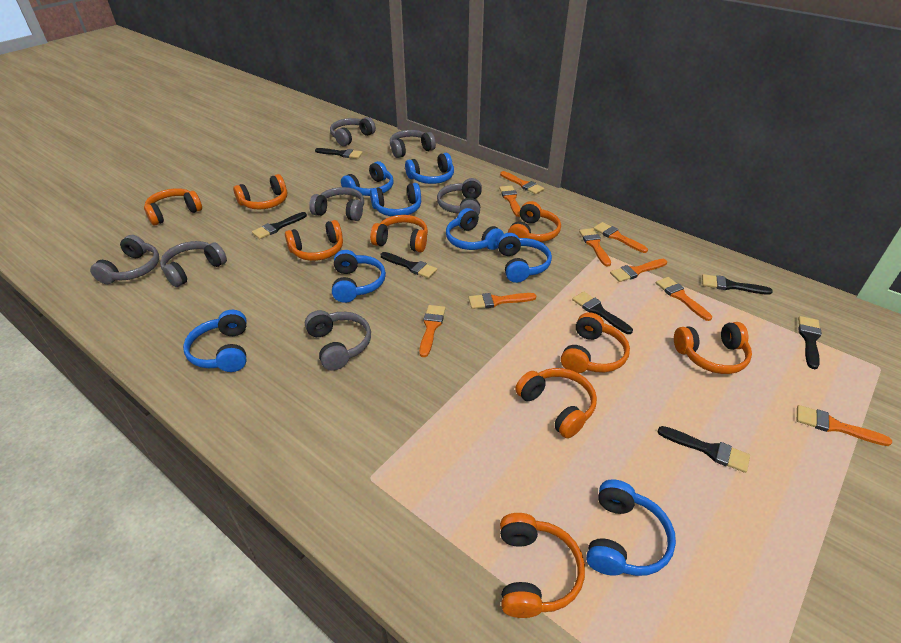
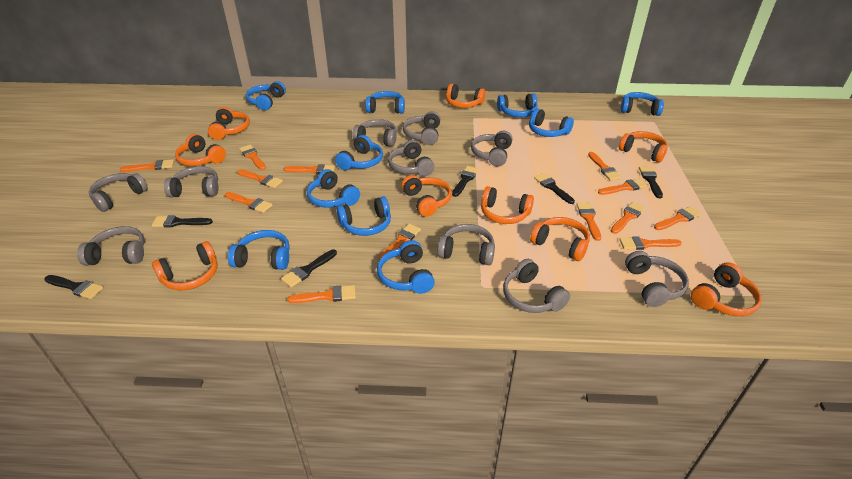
black brush: 7 -> 6
blue headphones: 8 -> 10
grey headphones: 7 -> 10
orange brush: 9 -> 13

